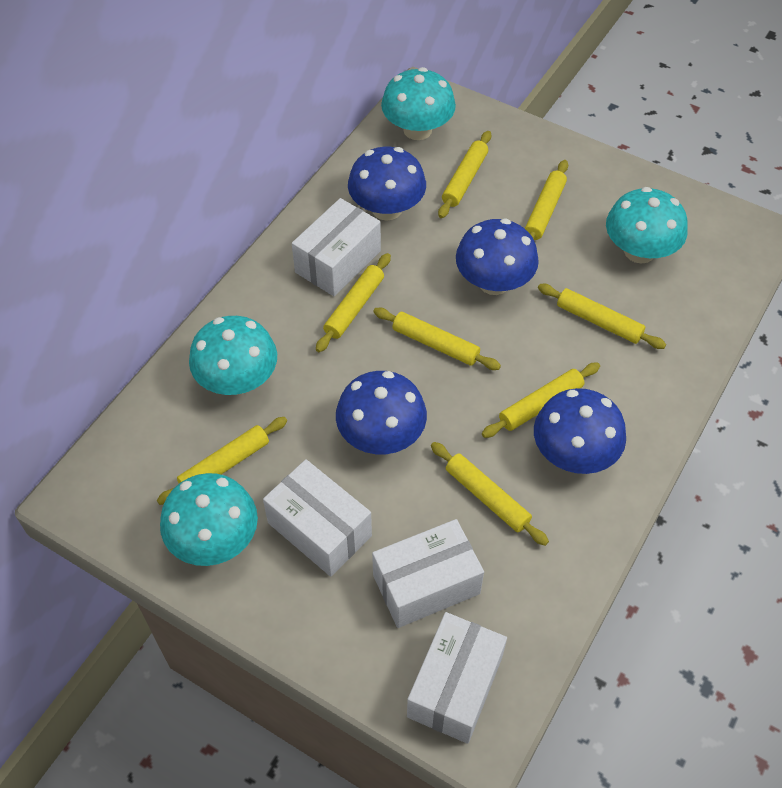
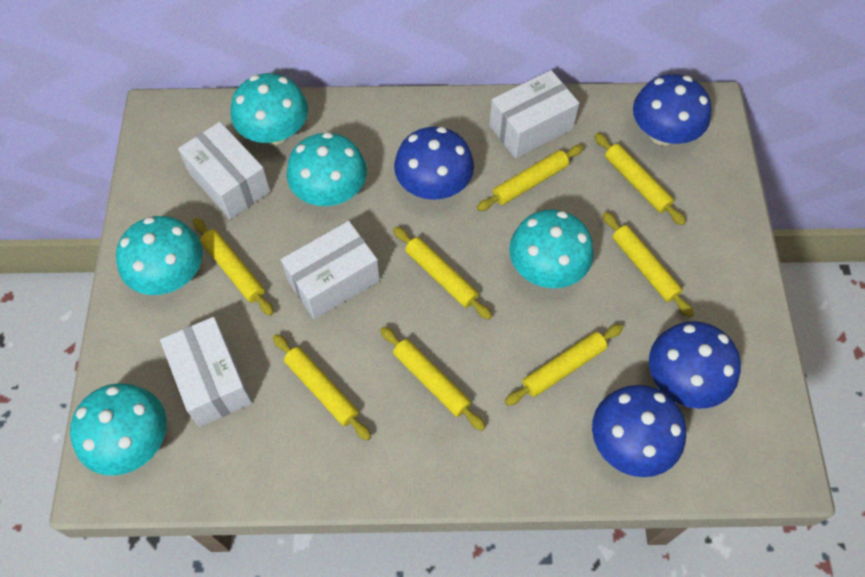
turquoise mushroom: 4 -> 5

